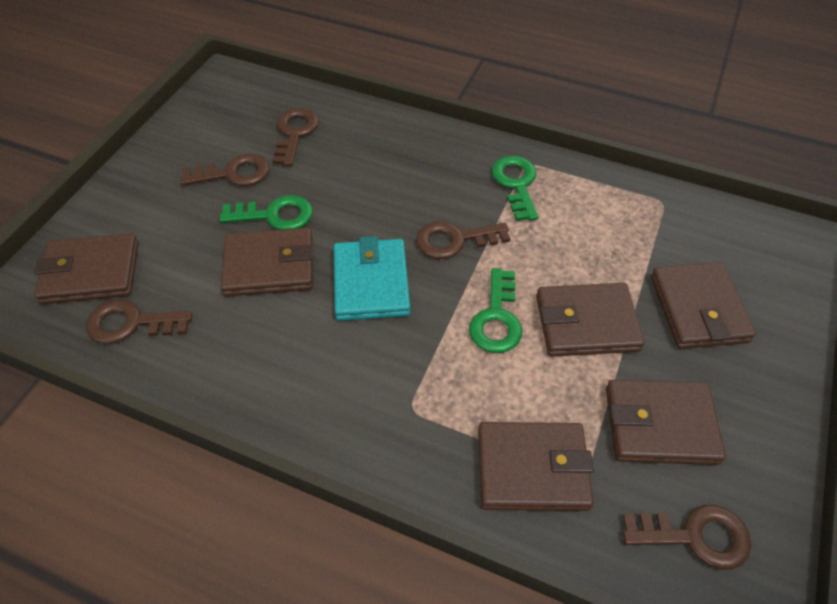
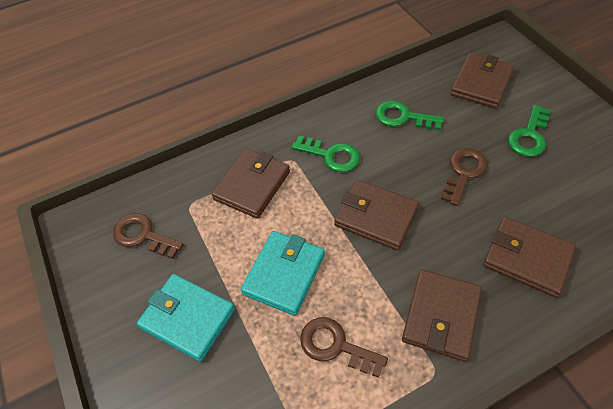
brown key: 5 -> 3
brown wallet: 6 -> 5
turquoise wallet: 1 -> 2

